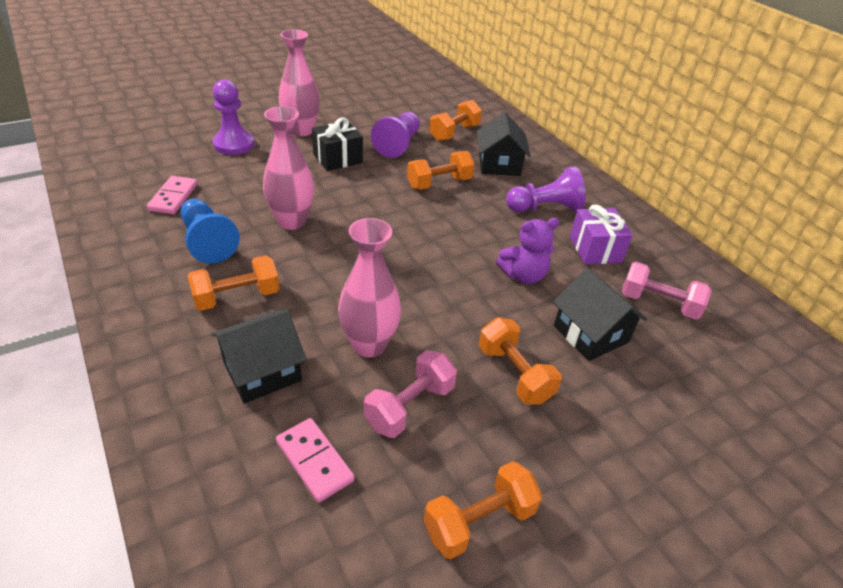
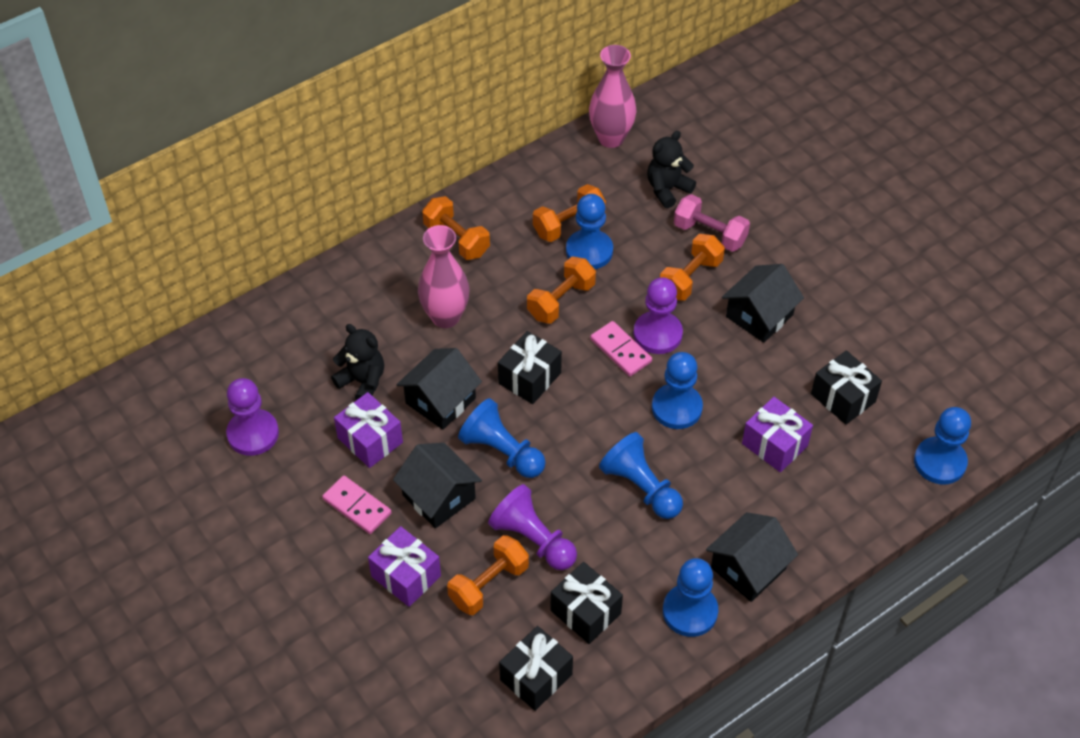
black gift: 1 -> 4
black house: 3 -> 4
black teddy bear: 0 -> 2
blue pawn: 1 -> 6
pink dumbbell: 2 -> 1
pink vase: 3 -> 2
purple gift: 1 -> 3
purple teddy bear: 1 -> 0

